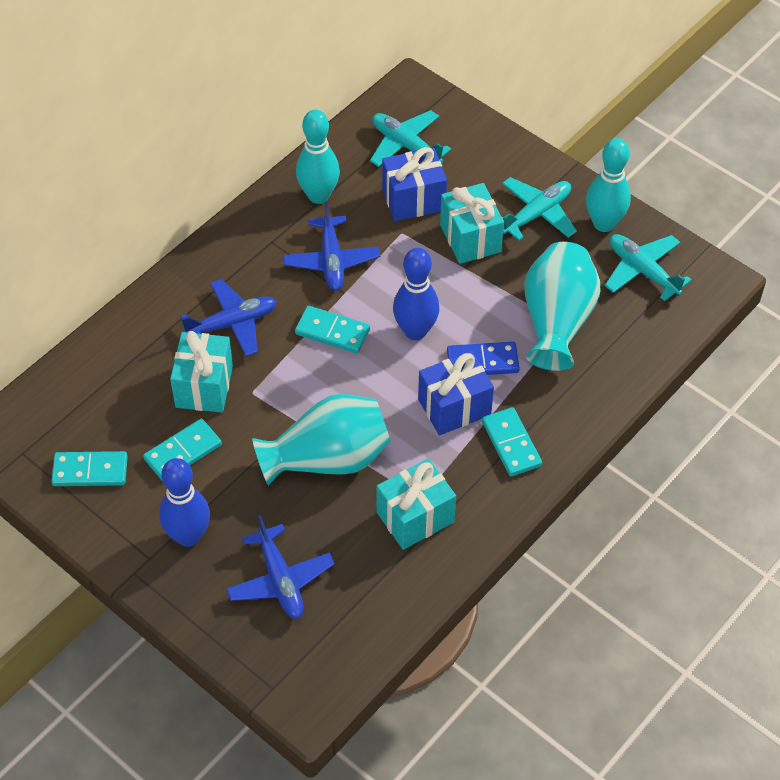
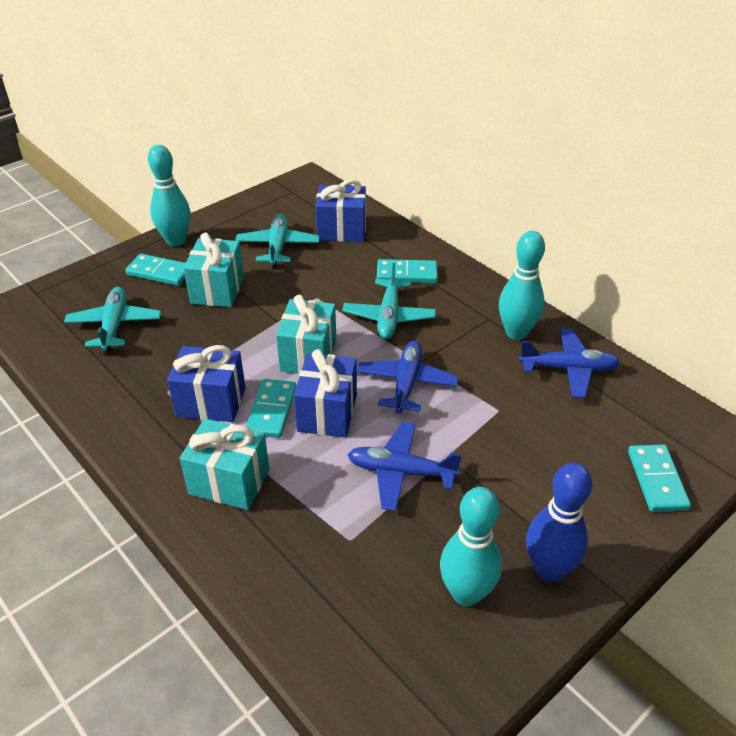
blue bowling pin: 2 -> 1
blue domino: 1 -> 0
blue gift: 2 -> 3
turquoise bowling pin: 2 -> 3
turquoise vase: 2 -> 0

